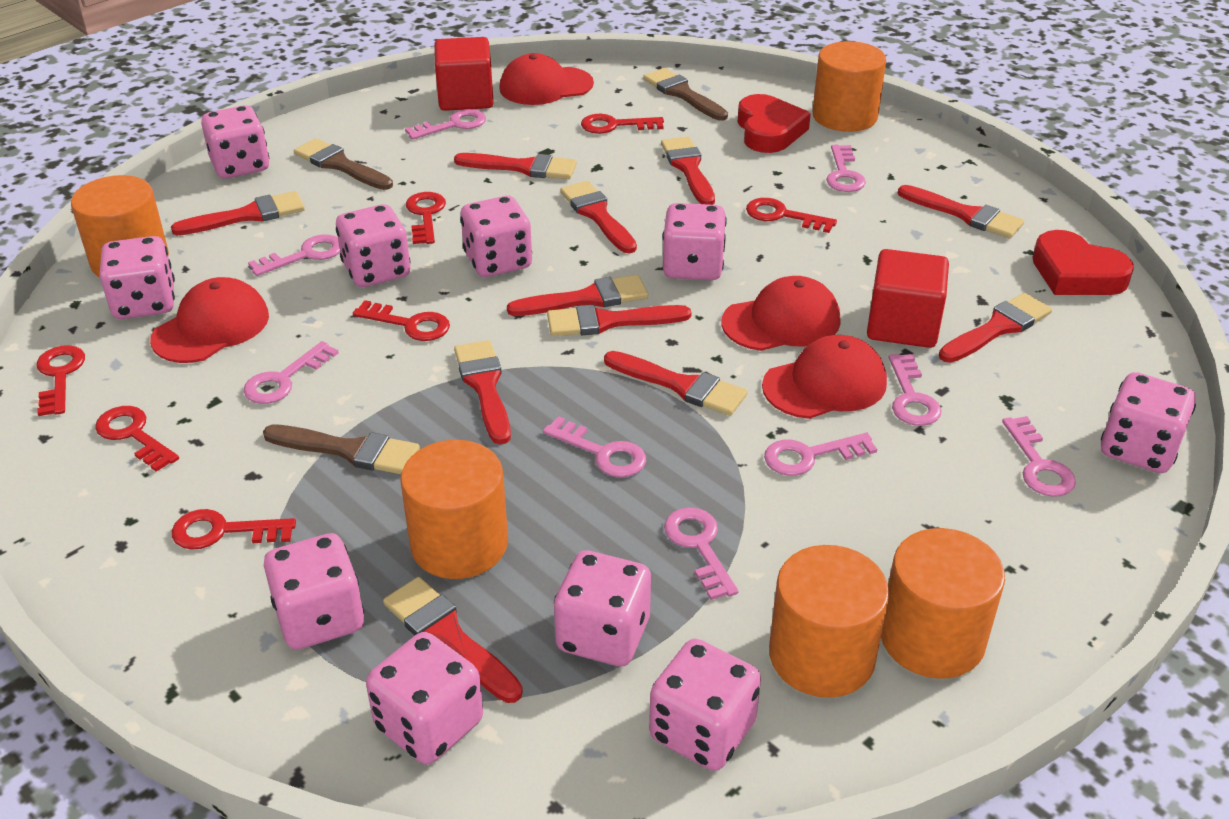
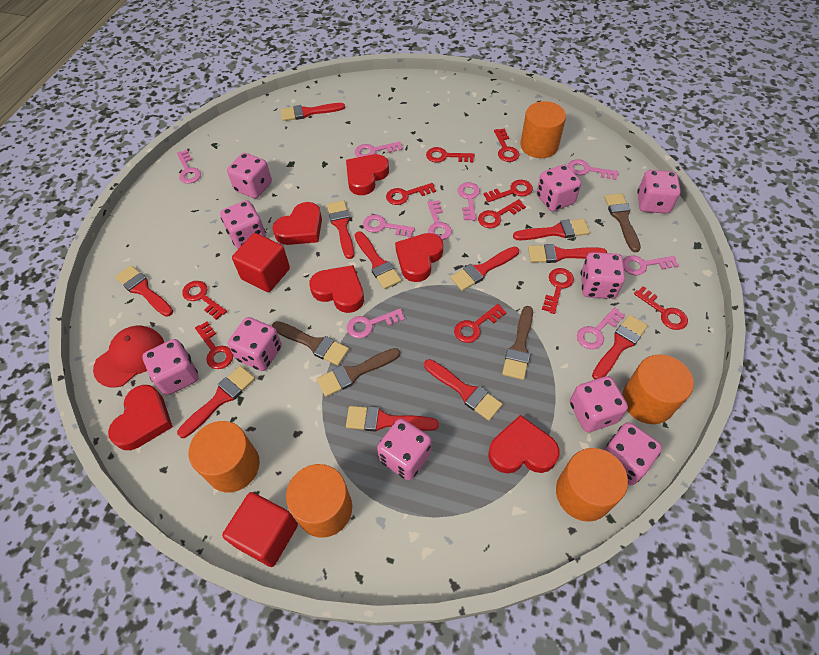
brown brush: 3 -> 4
red cap: 4 -> 1
red heart: 2 -> 6
red key: 7 -> 10

